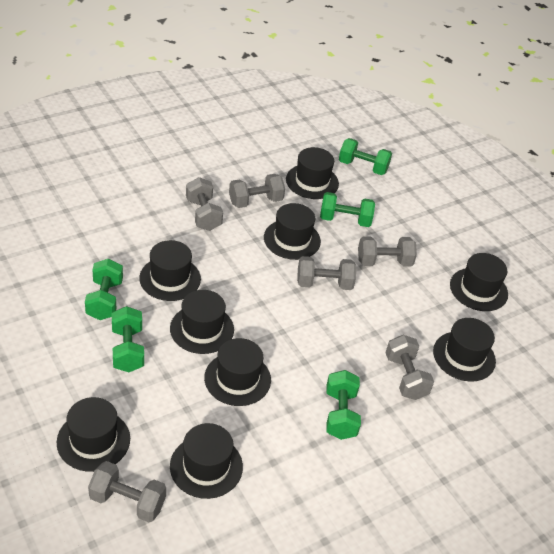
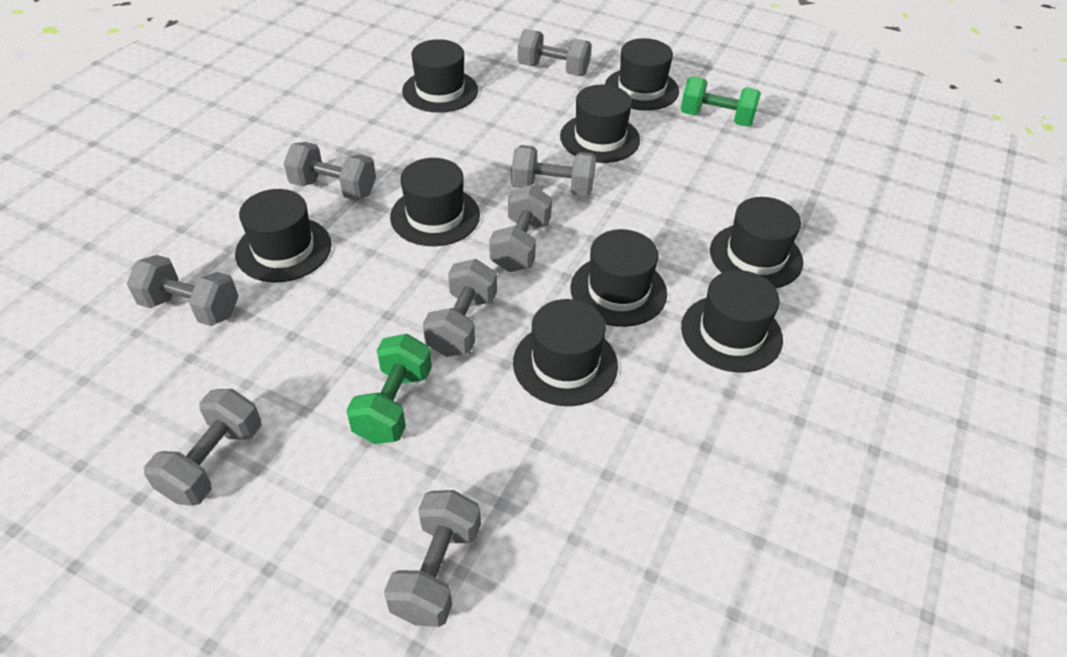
green dumbbell: 5 -> 2
grey dumbbell: 6 -> 8

